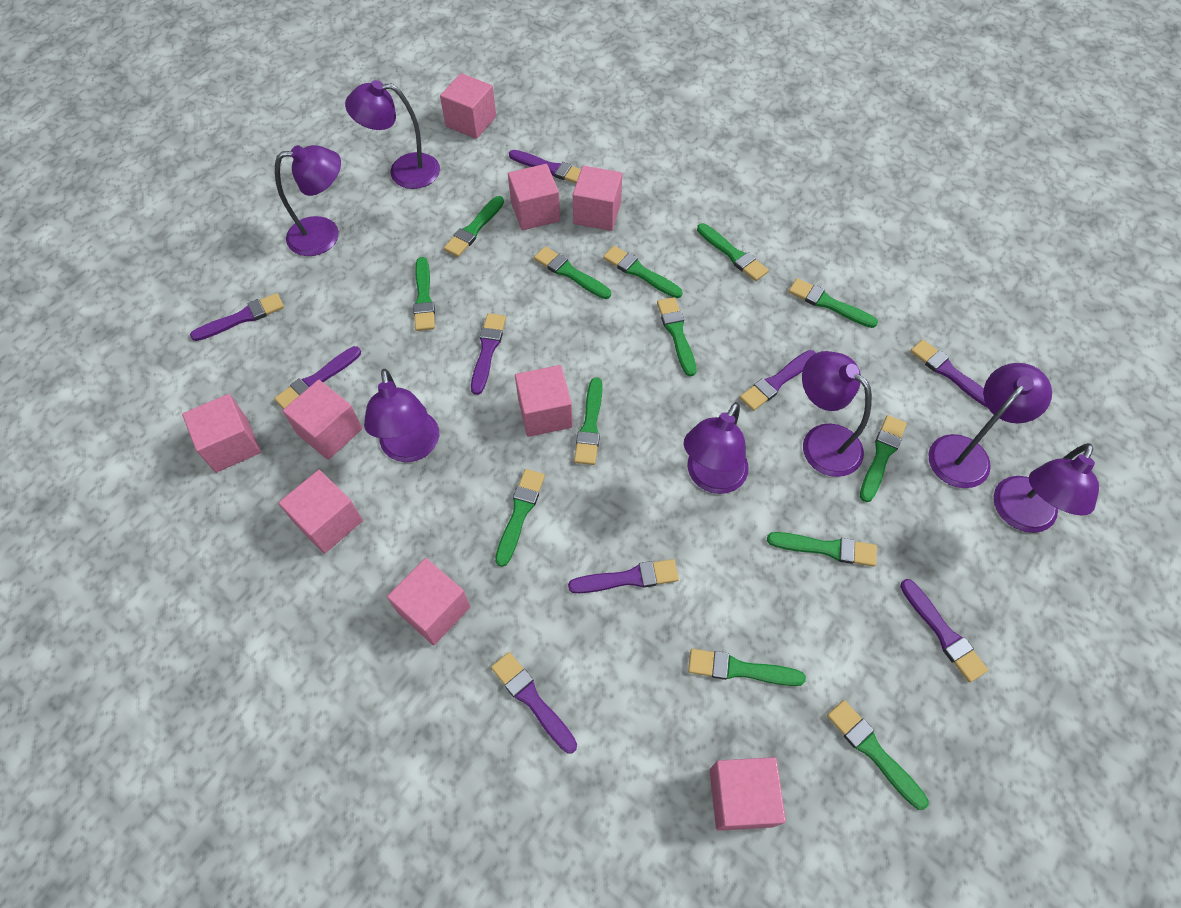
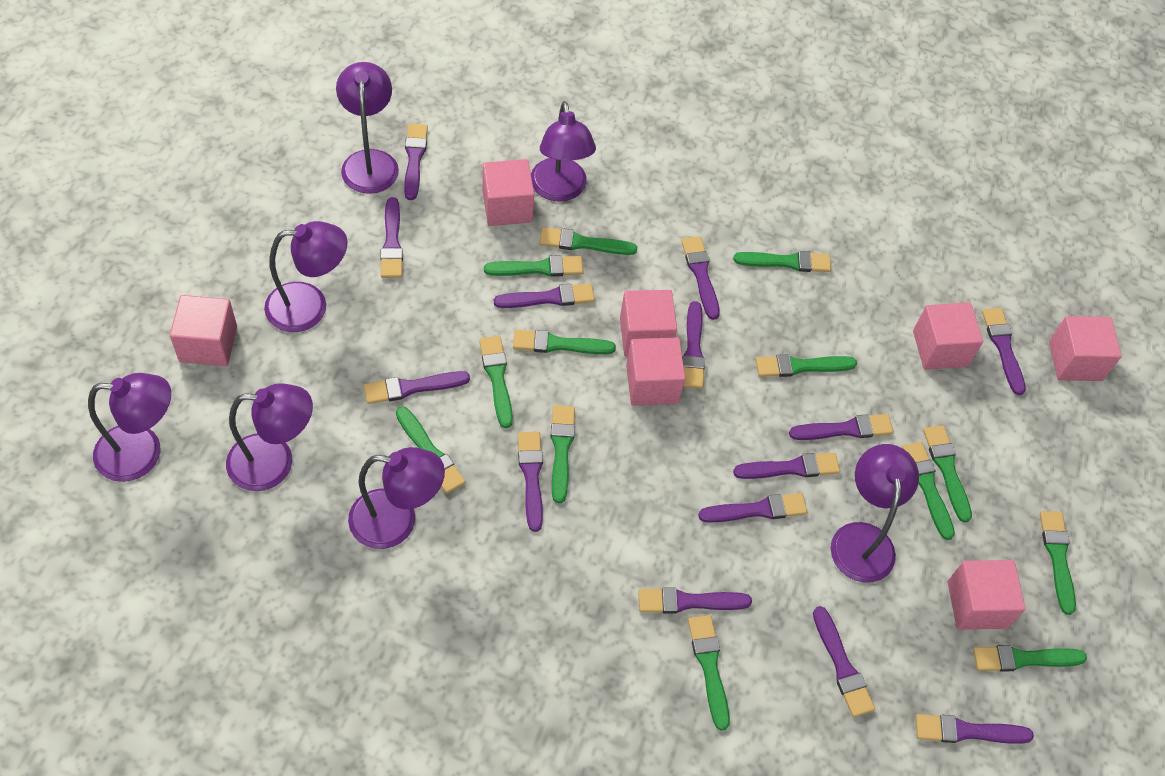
pink cube: 9 -> 7
purple brush: 9 -> 14

